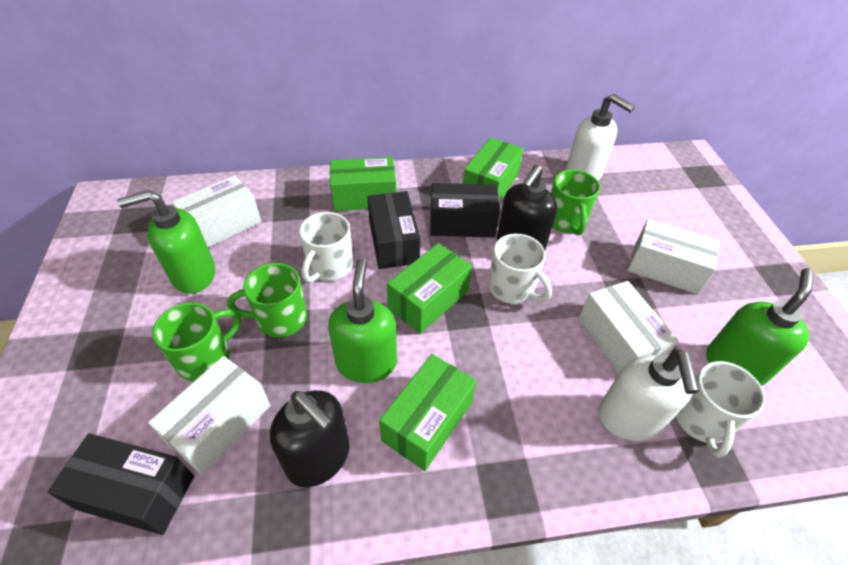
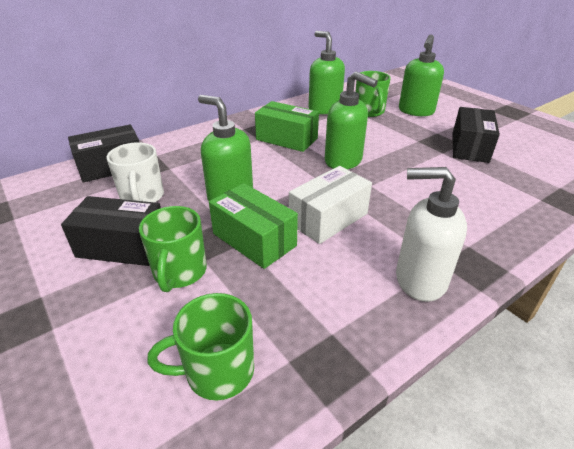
black soap dispenser: 2 -> 0
green box: 4 -> 2
green soap dispenser: 3 -> 4
white box: 4 -> 1
white mug: 3 -> 1
white soap dispenser: 2 -> 1

